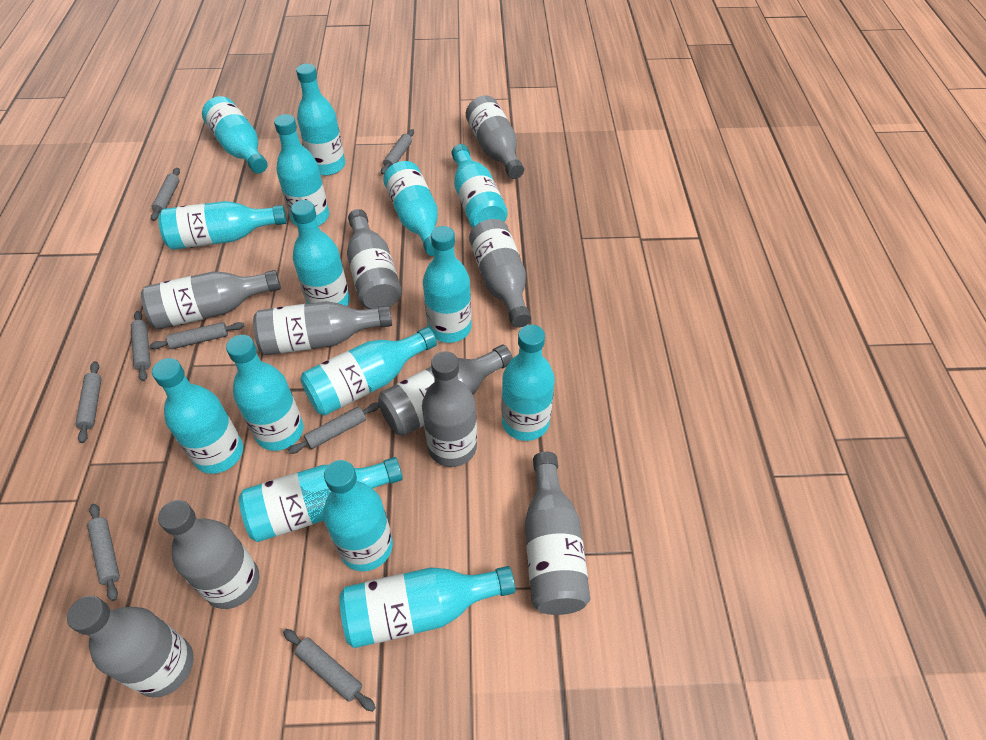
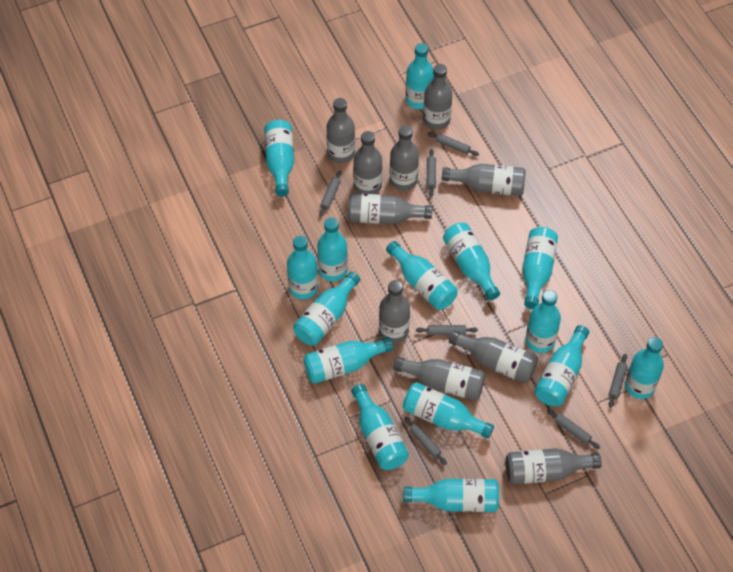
grey rolling pin: 8 -> 7

